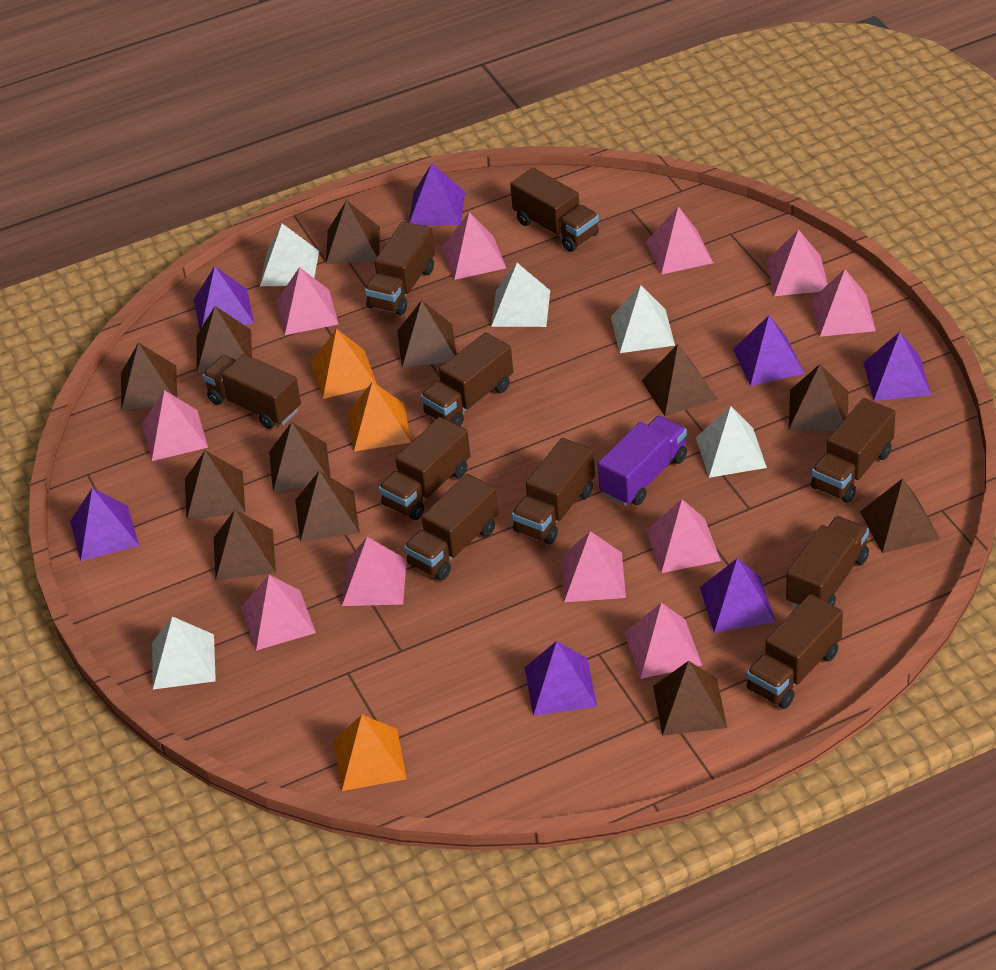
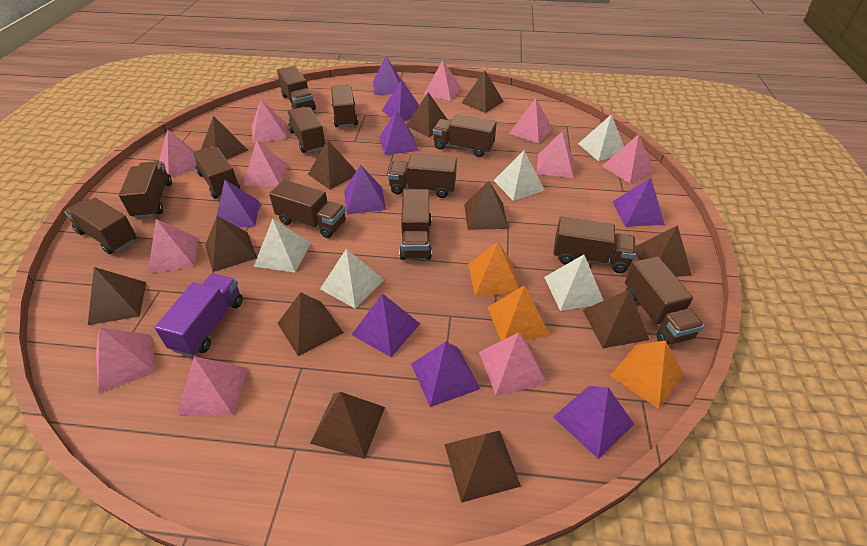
brown truck: 10 -> 12
purple pyramid: 7 -> 9

